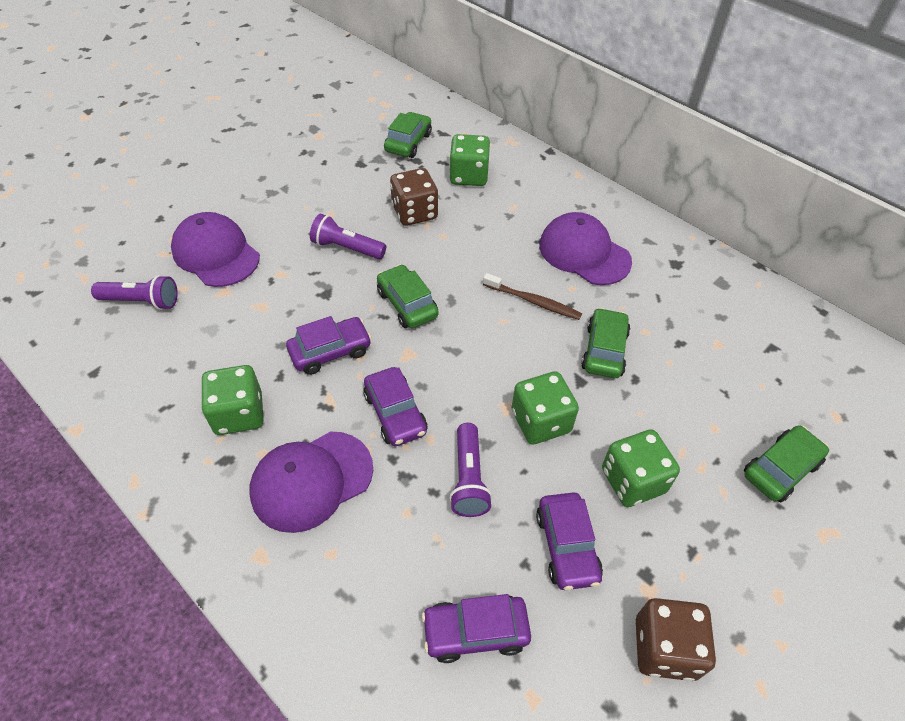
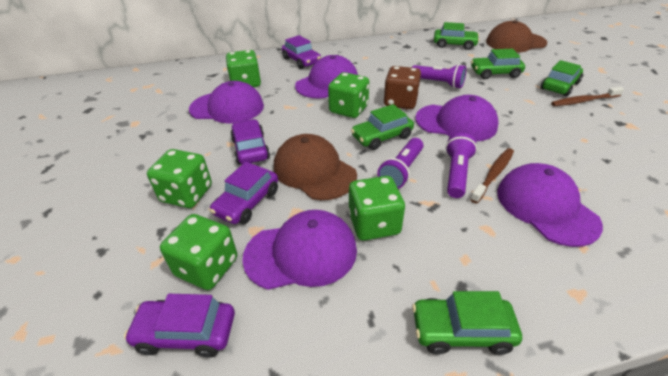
brown cap: 0 -> 2
brown dice: 2 -> 1
brown toothbrush: 1 -> 2
green car: 4 -> 5
green dice: 4 -> 5
purple cap: 3 -> 5

